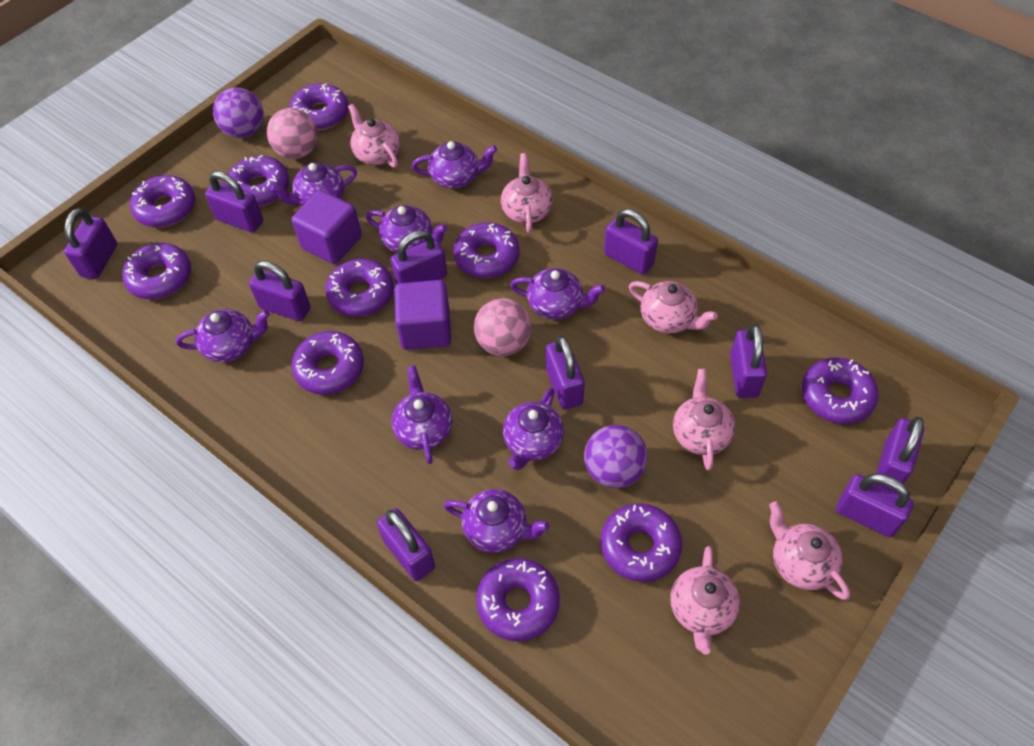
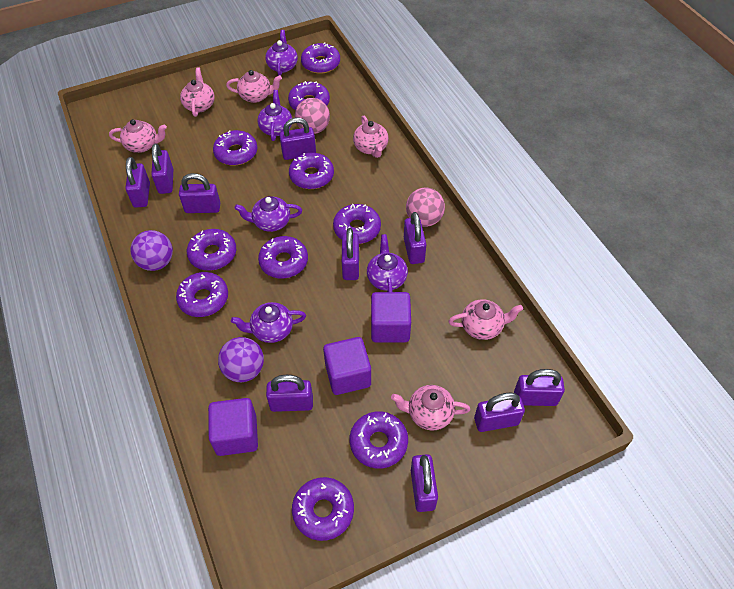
purple cube: 2 -> 3
purple teapot: 8 -> 5

